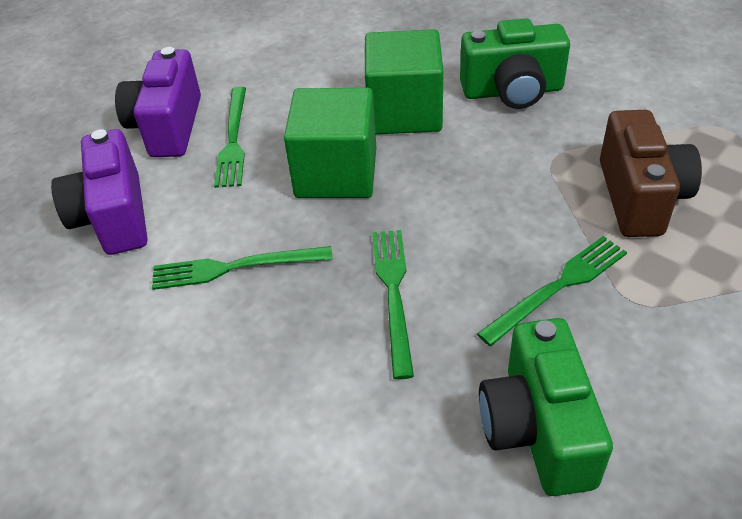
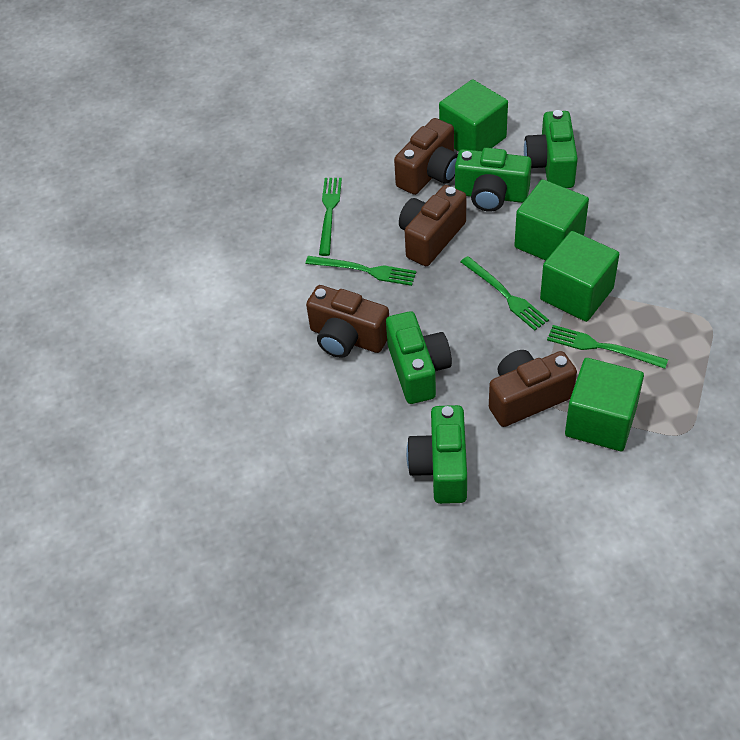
brown camera: 1 -> 4
green camera: 2 -> 4
green cube: 2 -> 4
purple camera: 2 -> 0

